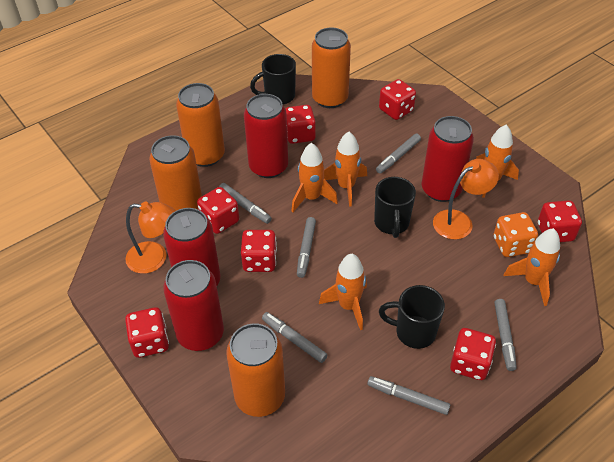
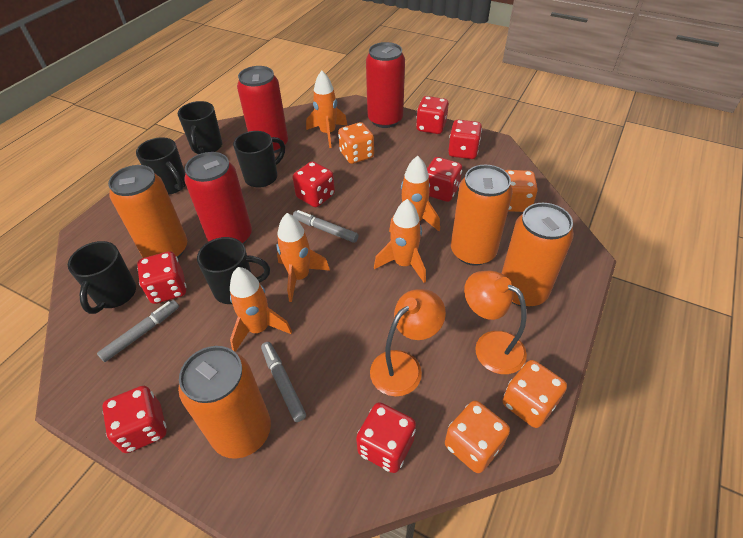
black mug: 3 -> 5
grey marker: 6 -> 3
orange dice: 1 -> 4
red can: 4 -> 3

